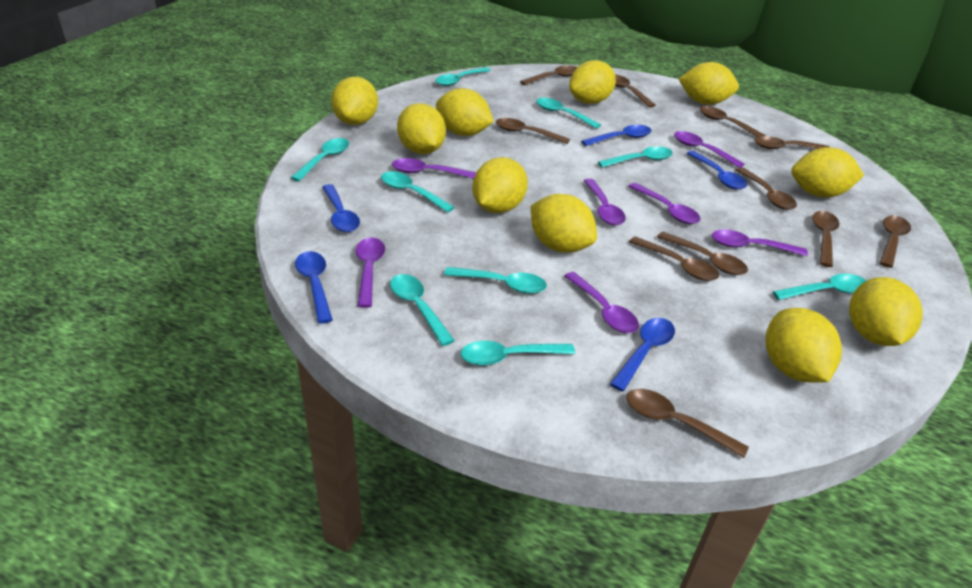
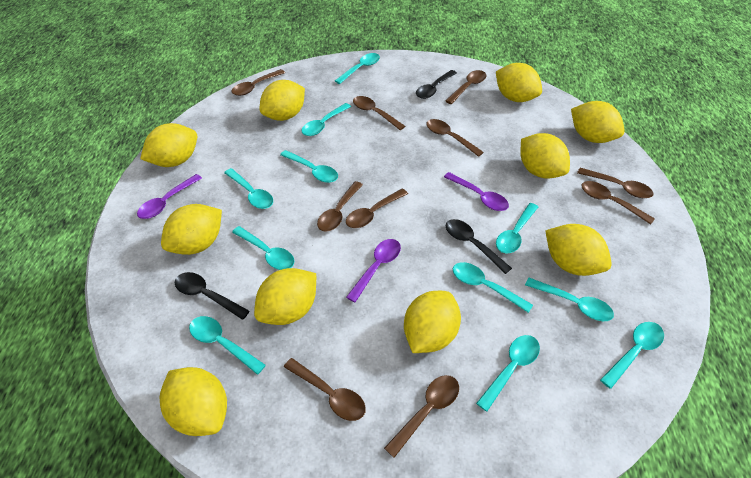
black spoon: 0 -> 3
blue spoon: 5 -> 0
brown spoon: 11 -> 10
purple spoon: 7 -> 3
turquoise spoon: 9 -> 11

